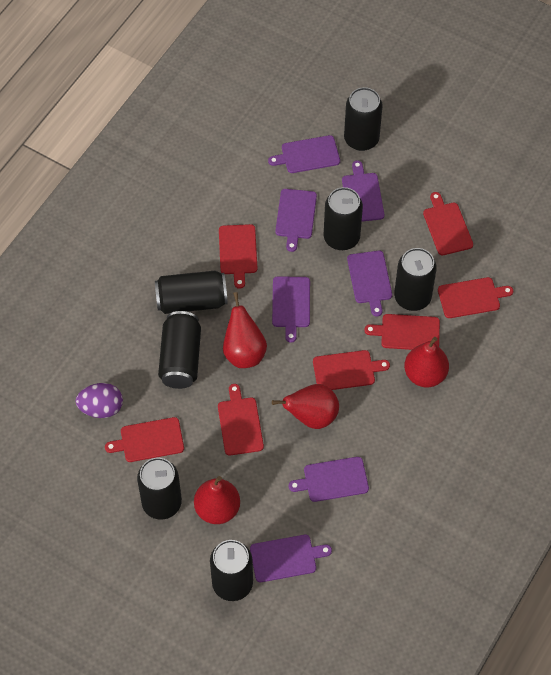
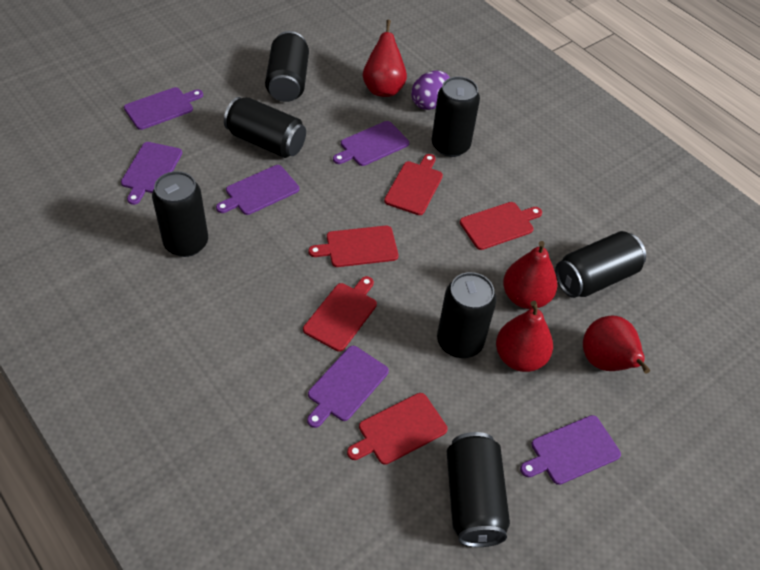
purple cutting board: 7 -> 6
red cutting board: 7 -> 5

